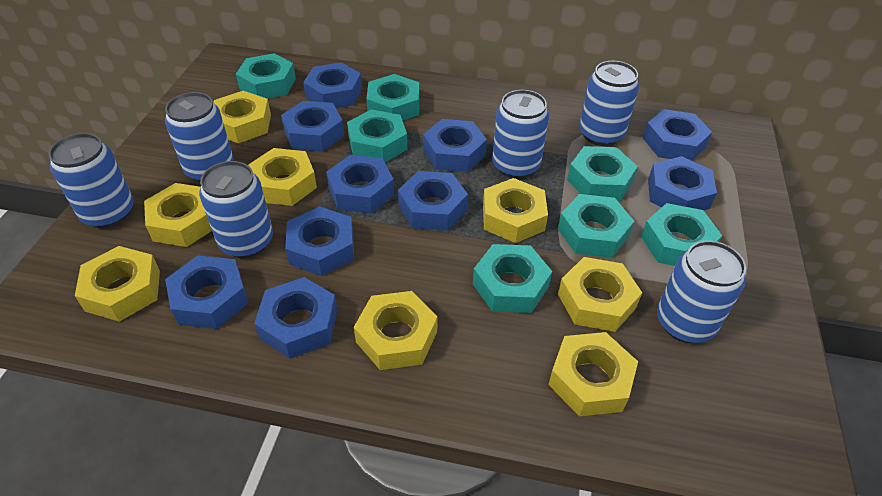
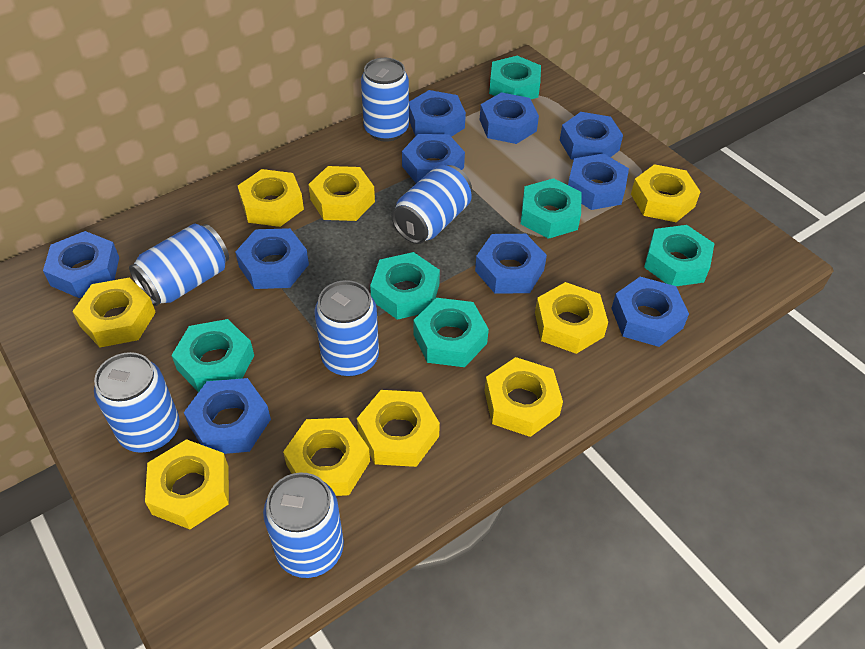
turquoise nut: 7 -> 6
yellow nut: 8 -> 9

